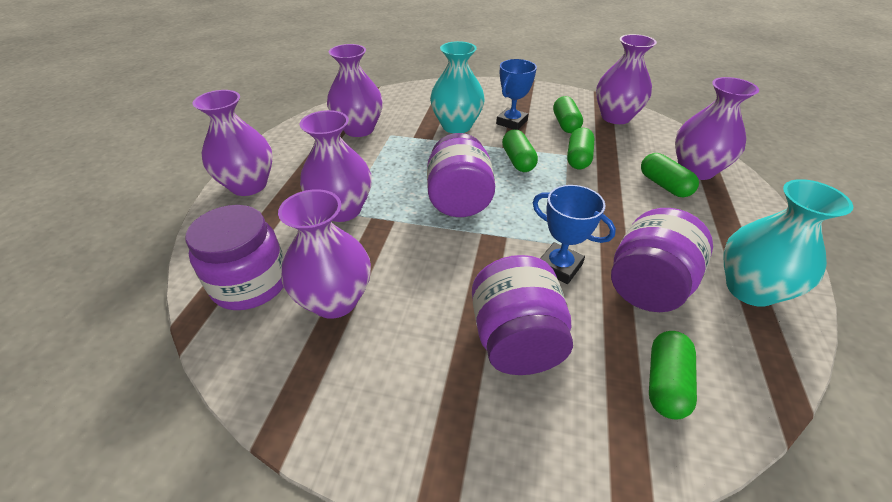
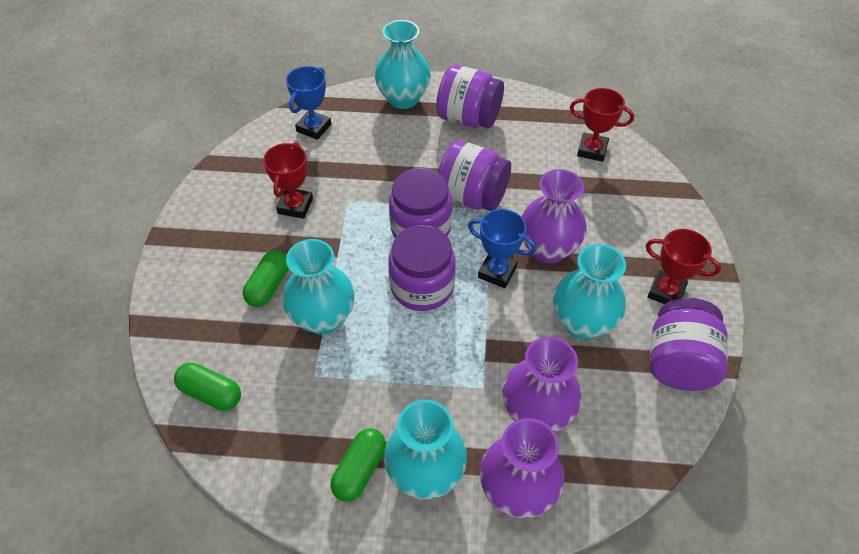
green capsule: 5 -> 3
purple jar: 4 -> 5
purple vase: 6 -> 3
red trophy: 0 -> 3
turquoise vase: 2 -> 4

